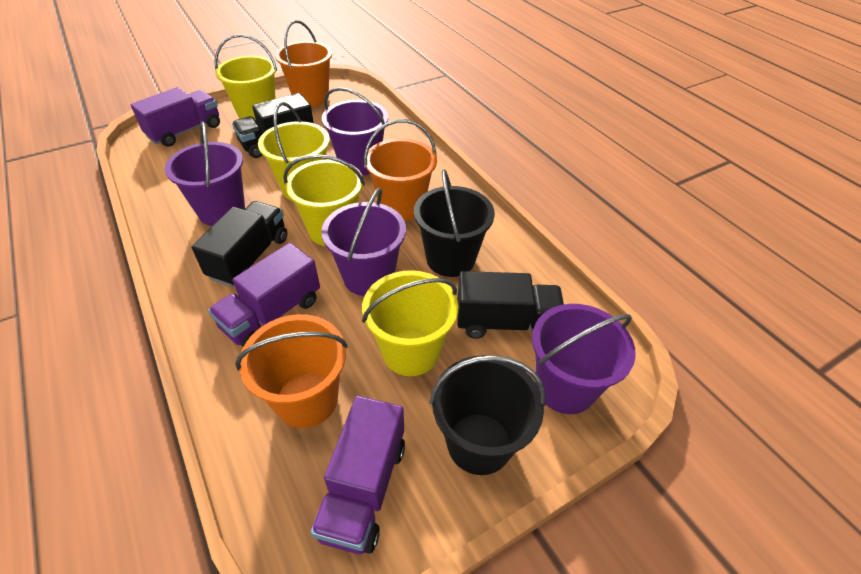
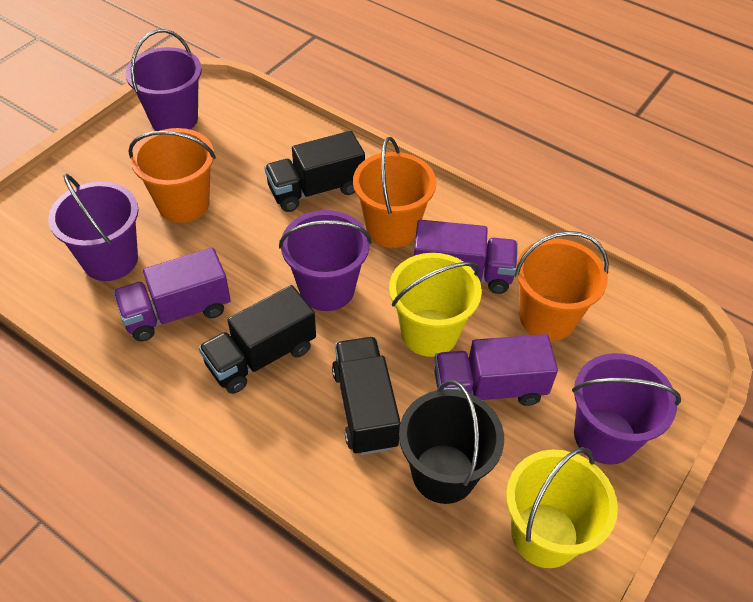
black bucket: 2 -> 1
yellow bucket: 4 -> 2

